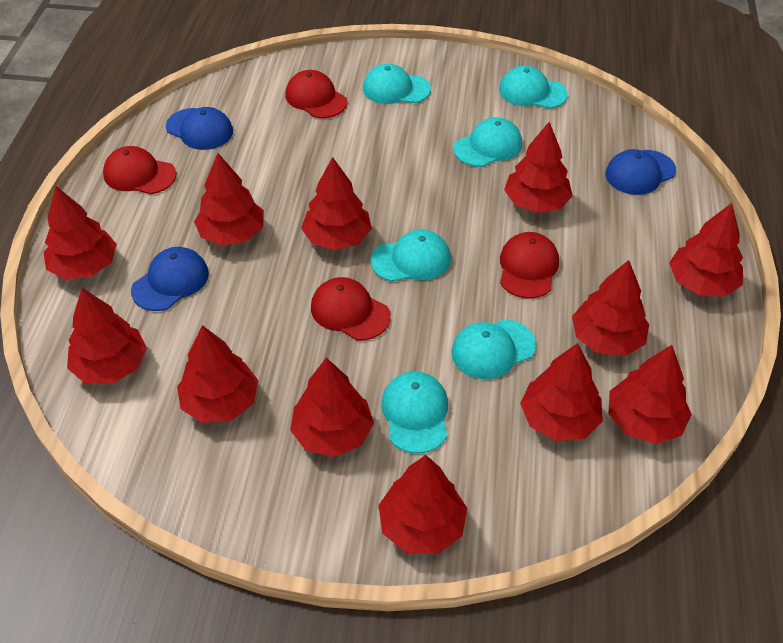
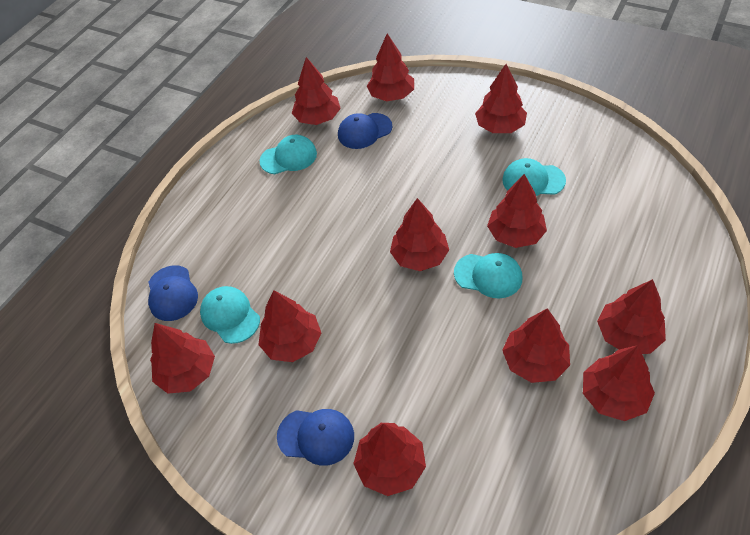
red cap: 4 -> 0
red tree: 12 -> 11
turquoise cap: 6 -> 4

